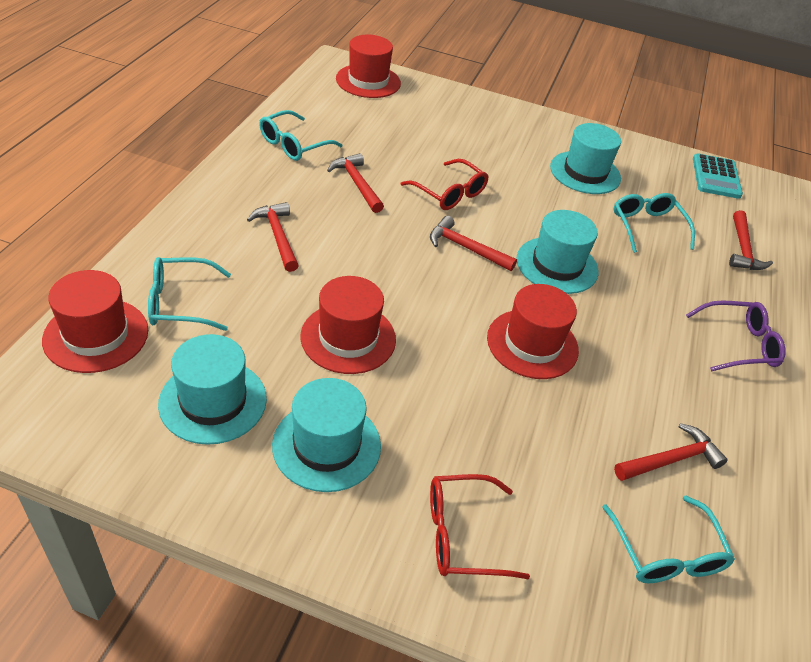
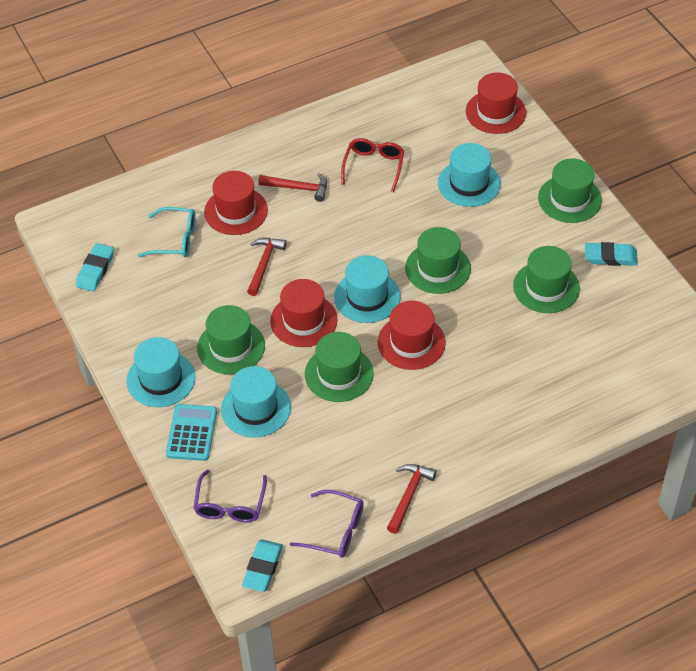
green hat: 0 -> 5
purple glasses: 1 -> 2
red glasses: 2 -> 1
red hammer: 5 -> 3
turquoise eraser: 0 -> 3
turquoise glasses: 4 -> 1

